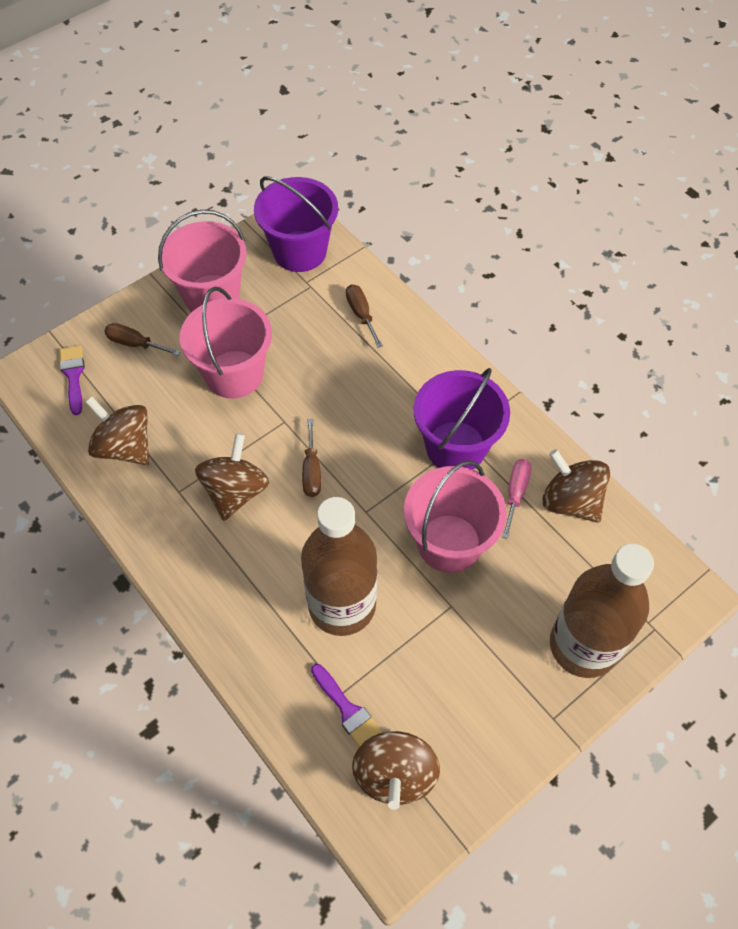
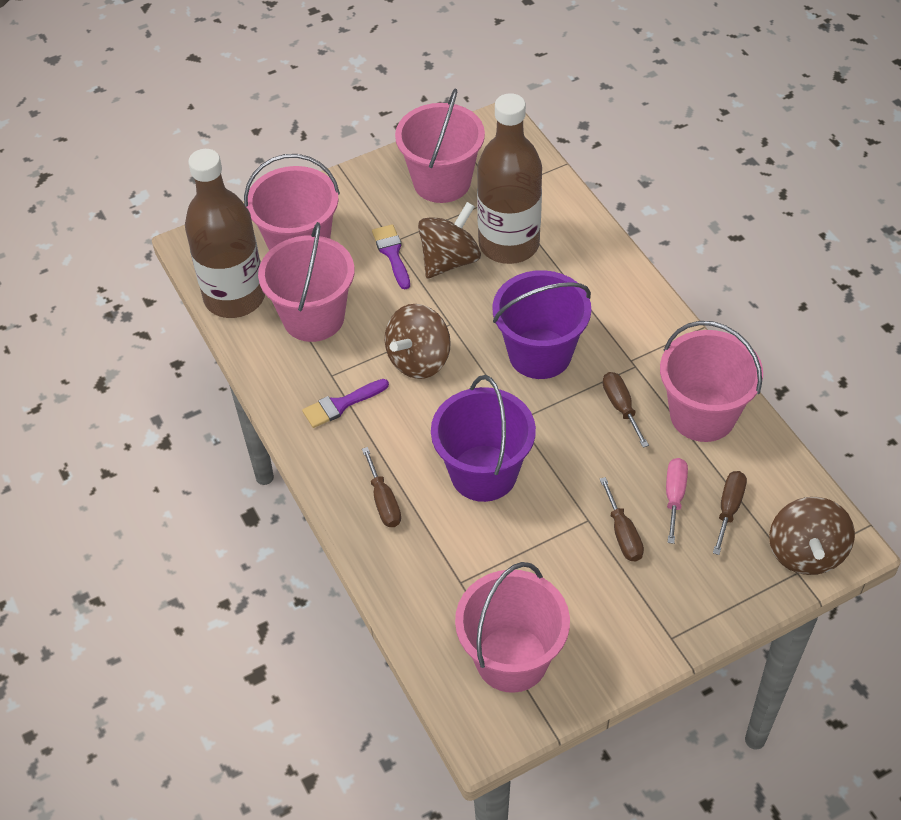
brown screwdriver: 3 -> 4
brown spinning top: 4 -> 3
pink bucket: 3 -> 5

